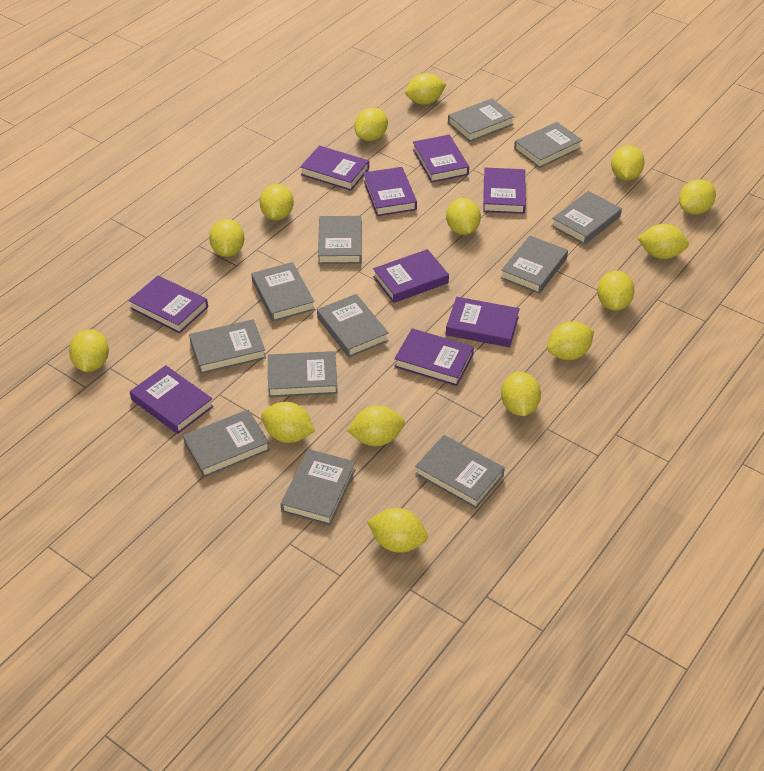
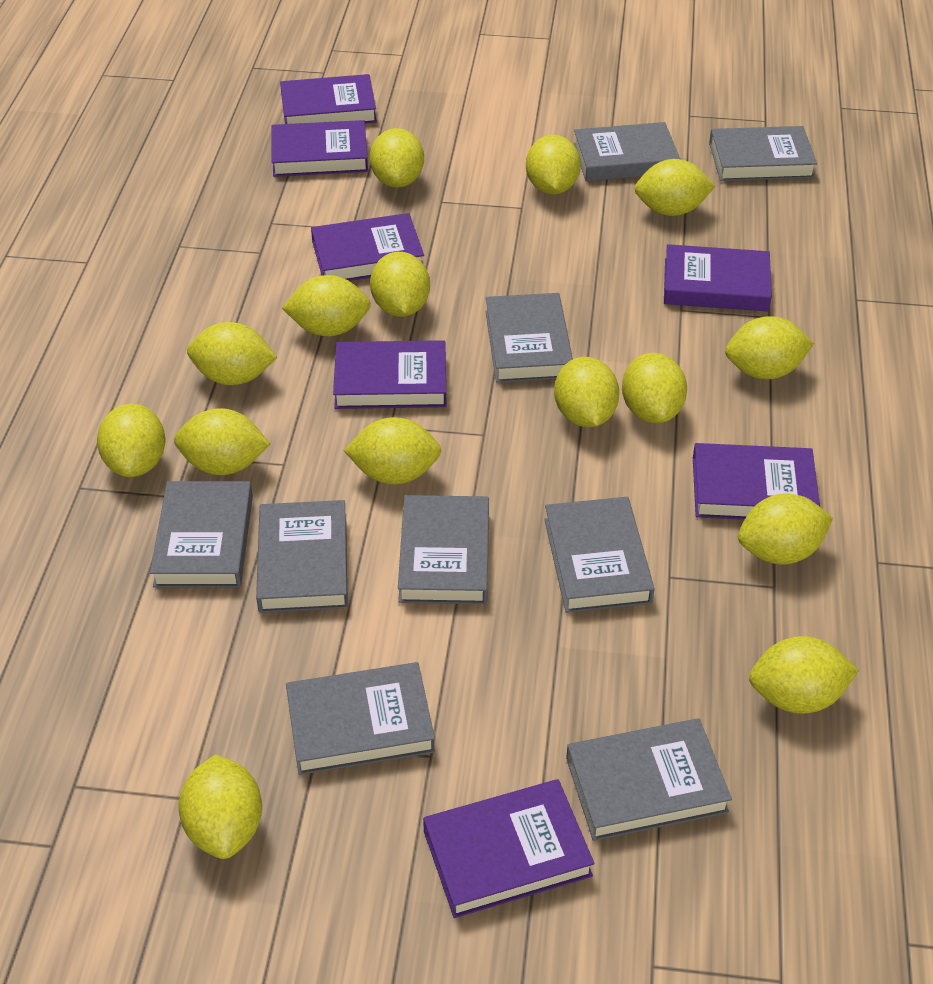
grey book: 12 -> 9
purple book: 9 -> 7

